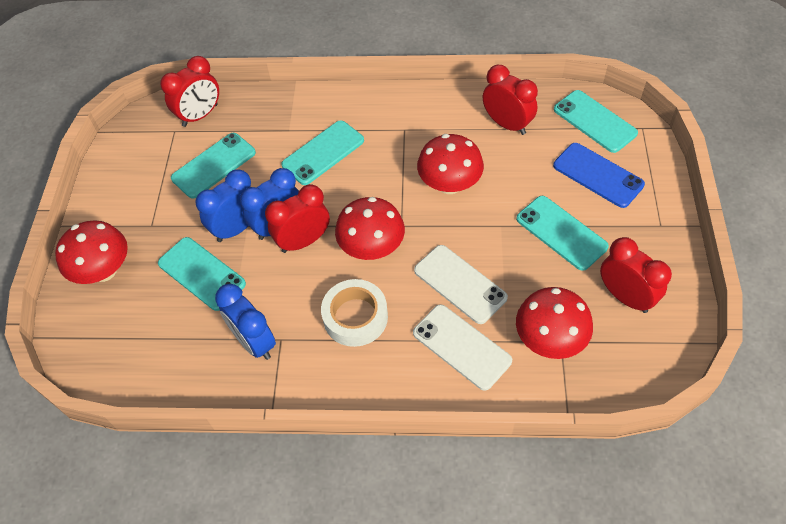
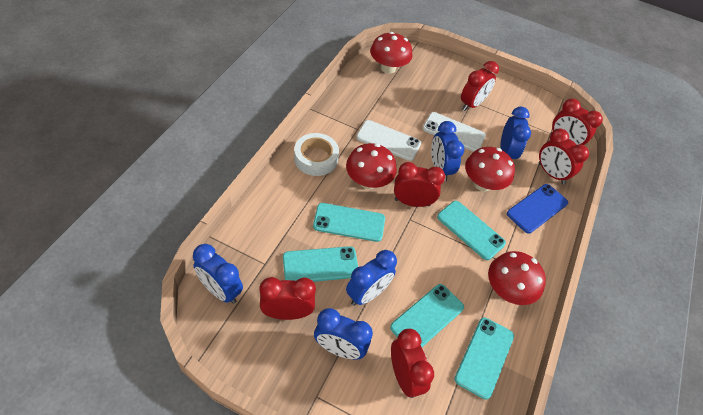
blue clock: 3 -> 5
red clock: 4 -> 6

